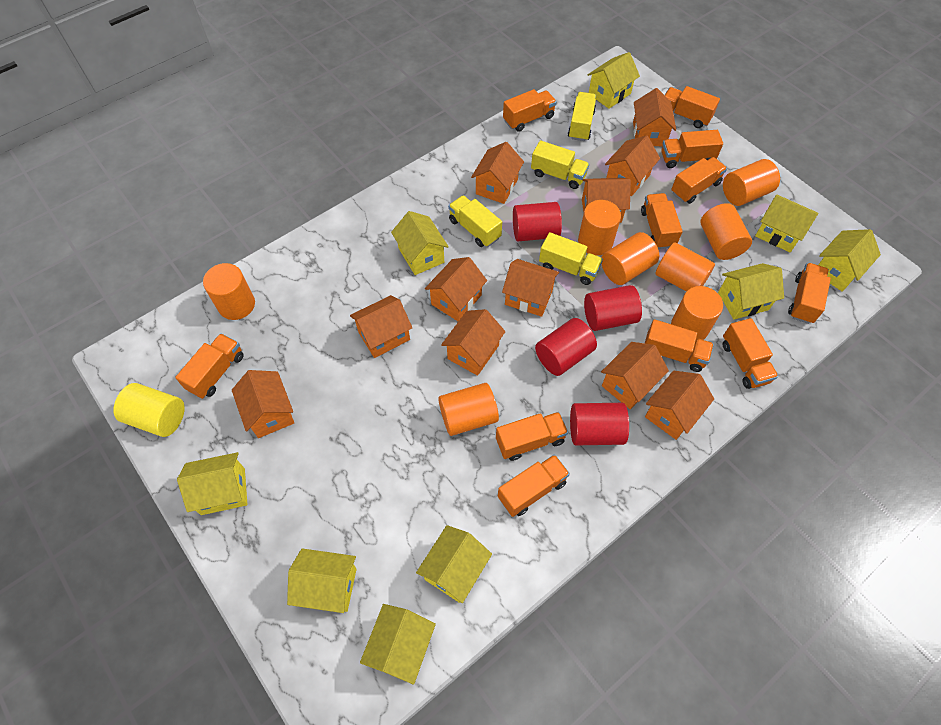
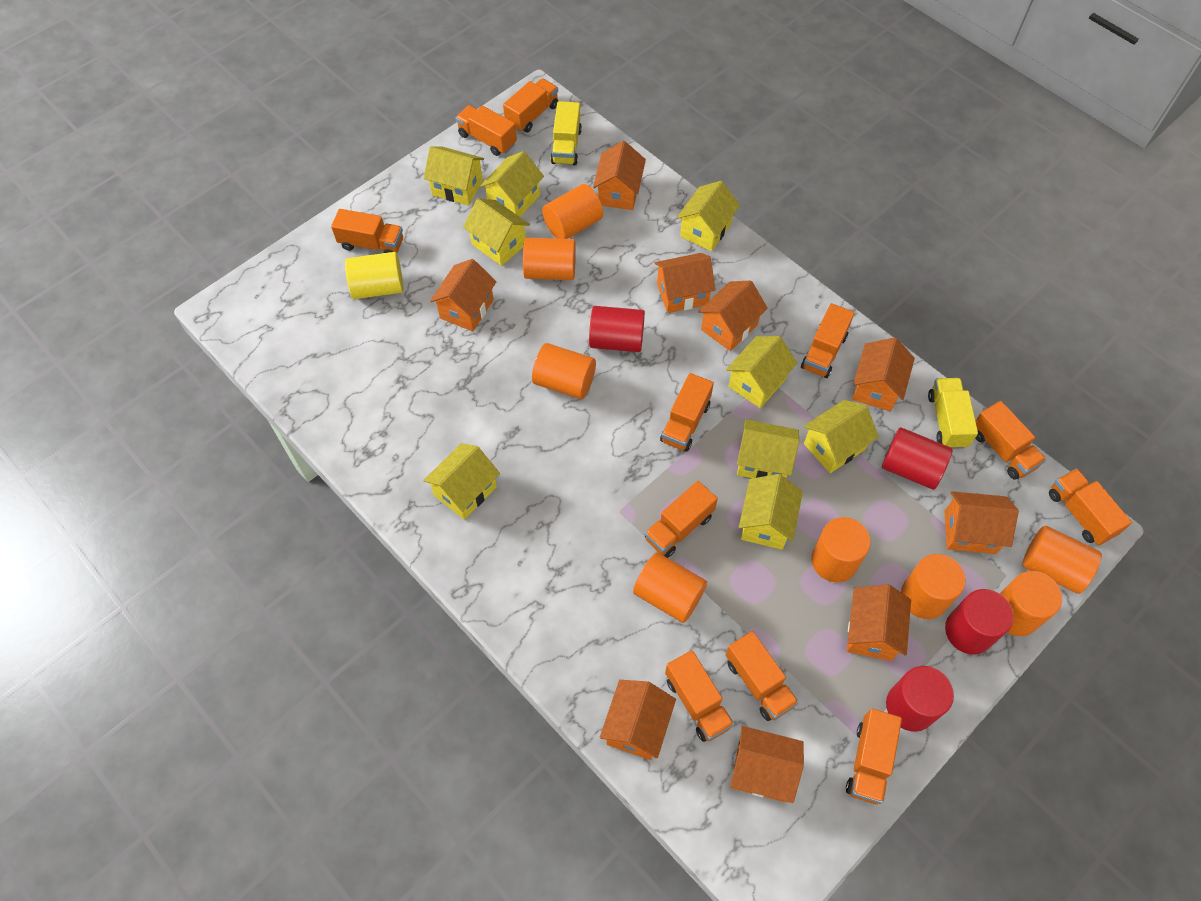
orange house: 11 -> 9
yellow truck: 4 -> 2

